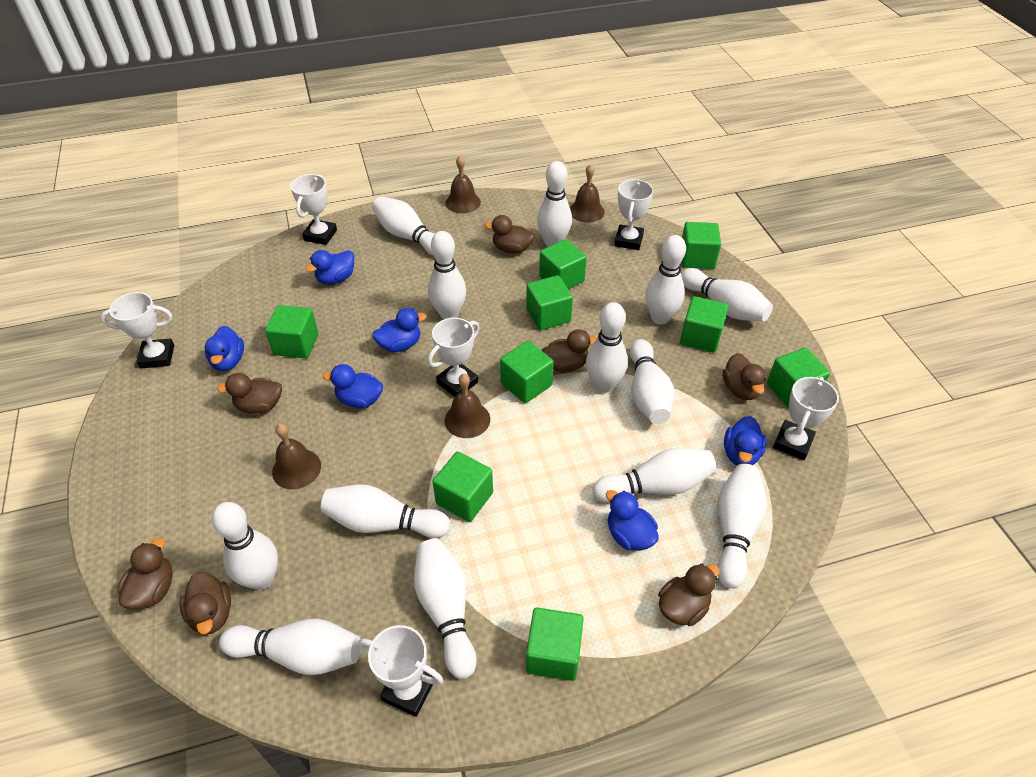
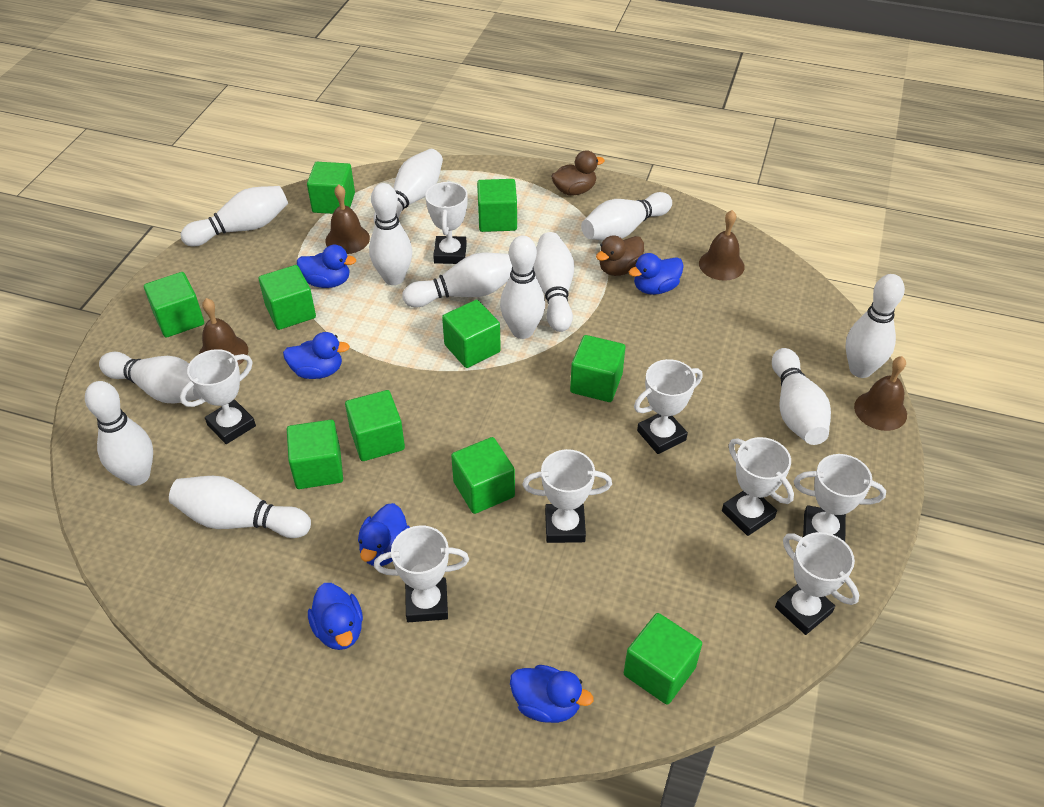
brown duck: 7 -> 2
green cube: 9 -> 10
white bowling pin: 13 -> 12
white trophy: 6 -> 8

